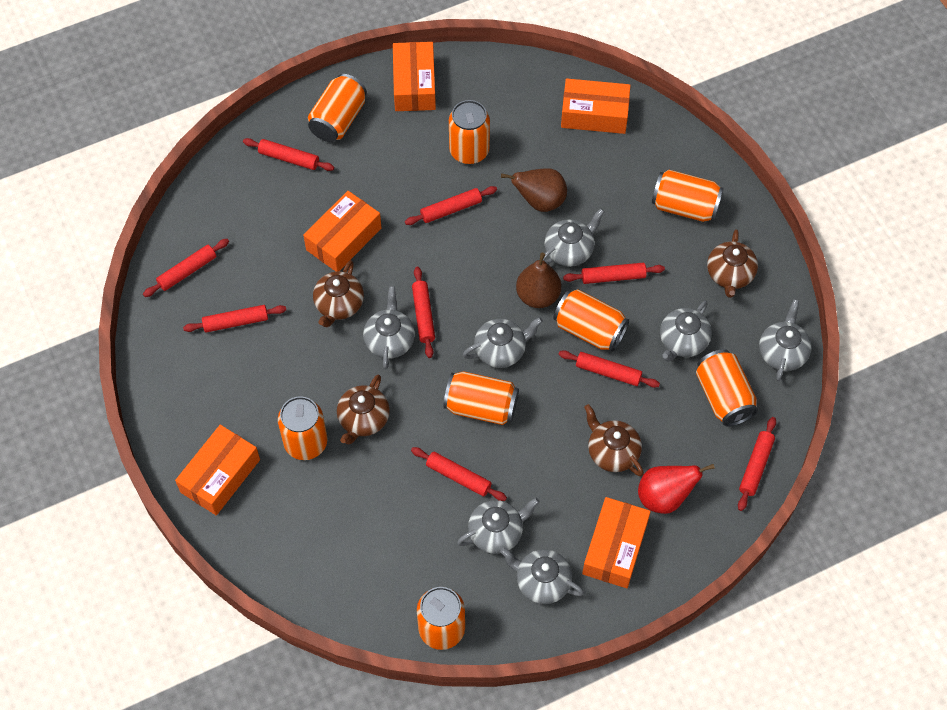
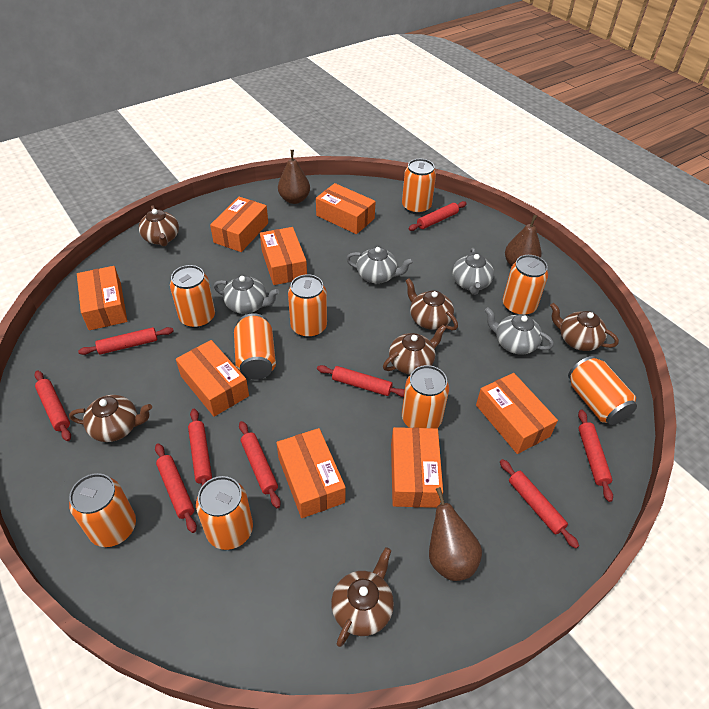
brown pear: 2 -> 3
brown teapot: 4 -> 6
grey teapot: 7 -> 4
orange box: 5 -> 8
orange can: 8 -> 9
red pear: 1 -> 0

